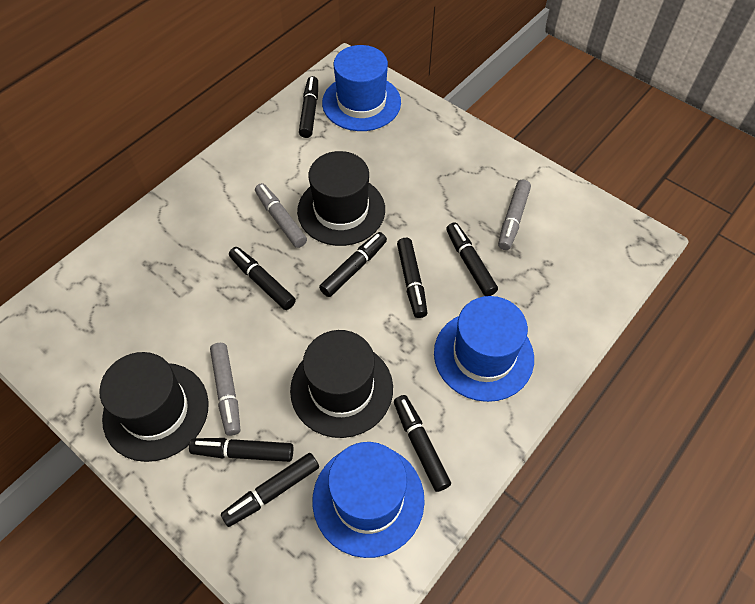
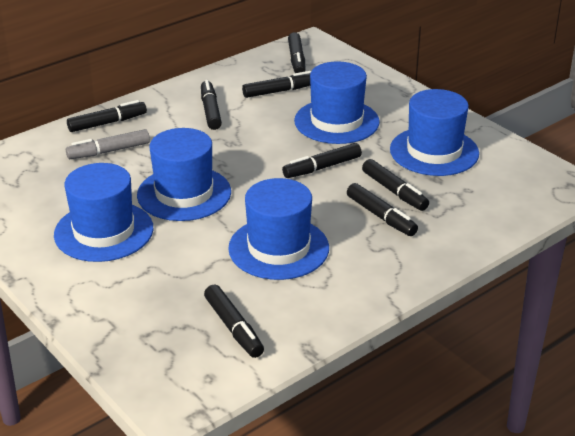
black hat: 3 -> 0
blue hat: 3 -> 5
grey marker: 3 -> 1

